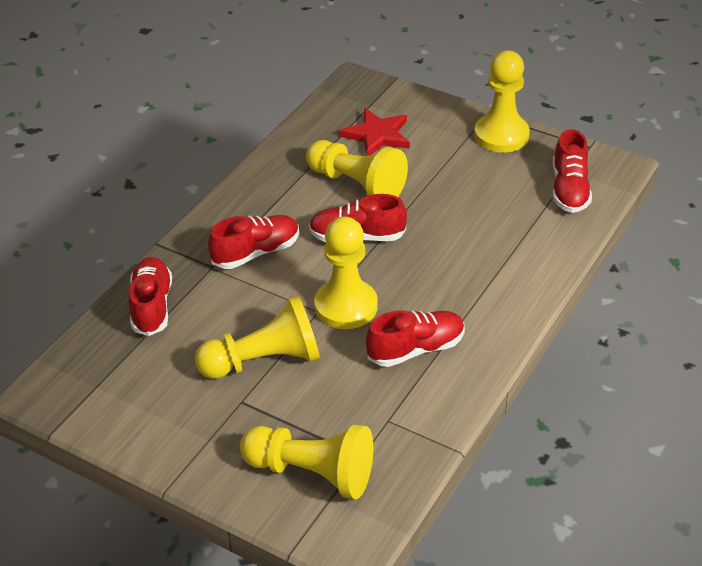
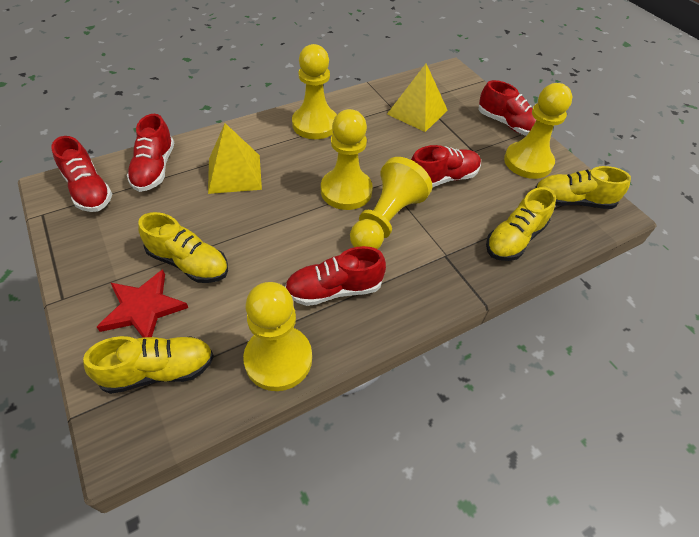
yellow pyramid: 0 -> 2
yellow shoe: 0 -> 4

